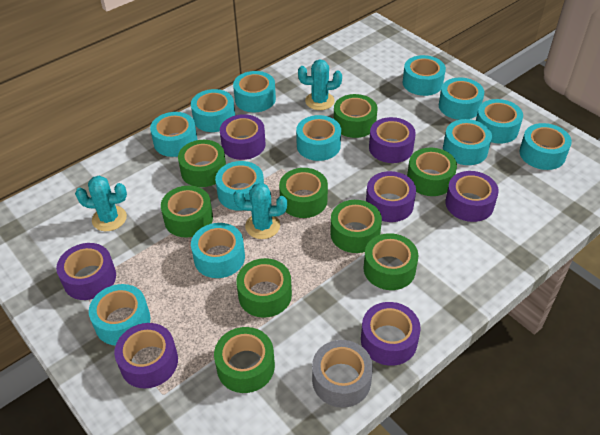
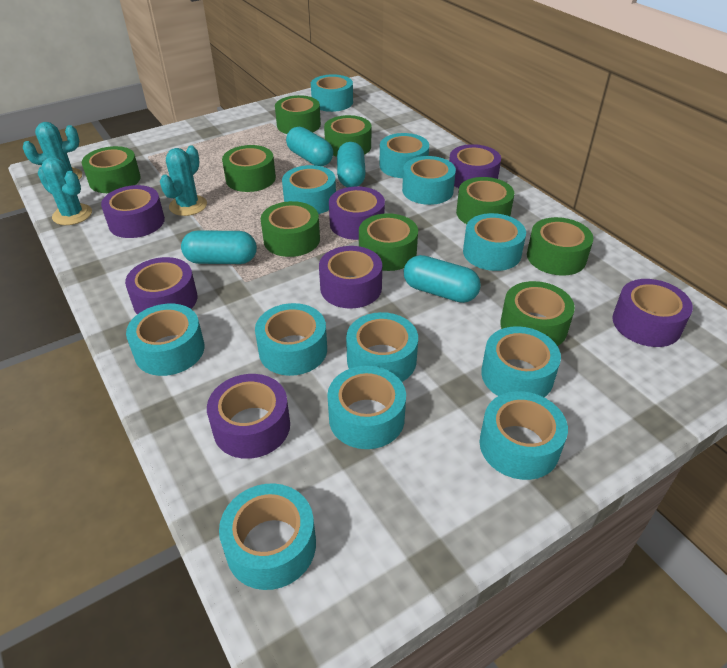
grey tape: 1 -> 0
turquoise capsule: 0 -> 4

